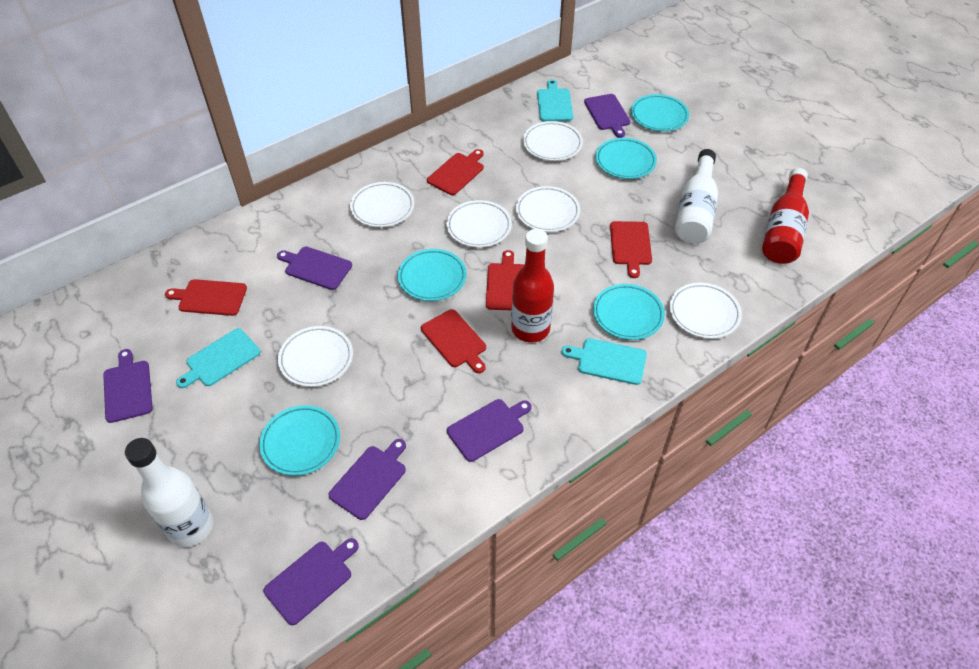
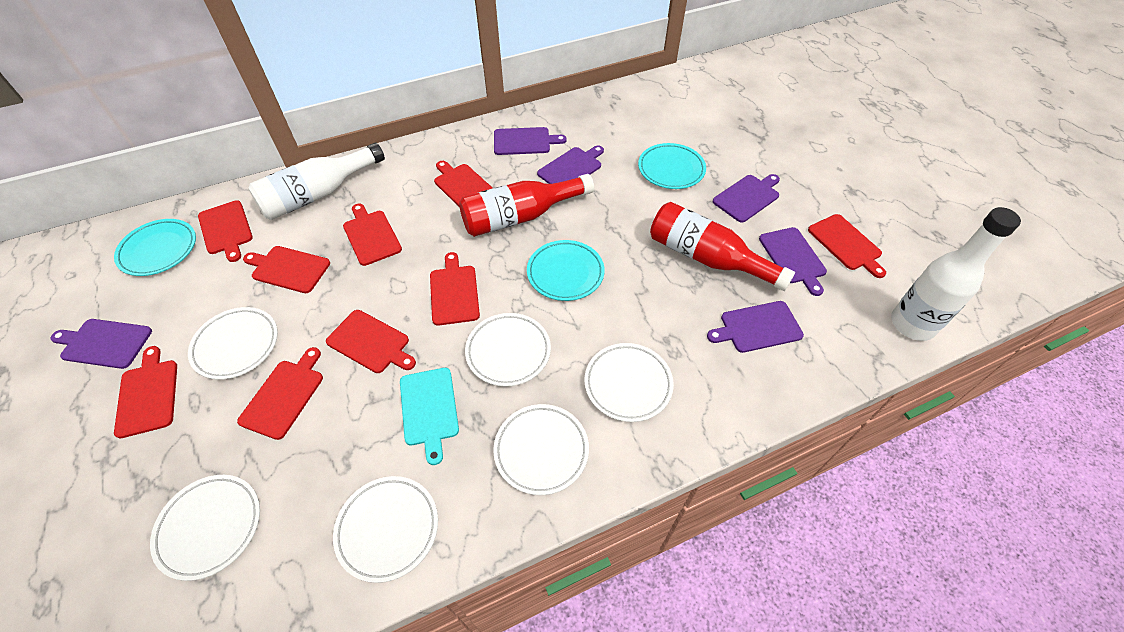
red cutting board: 5 -> 9
turquoise cutting board: 3 -> 1
turquoise plate: 5 -> 3

